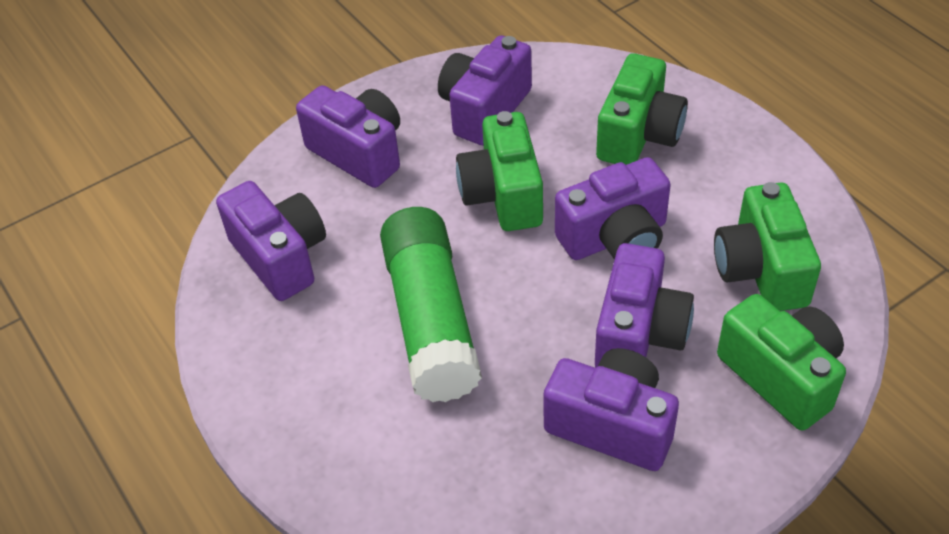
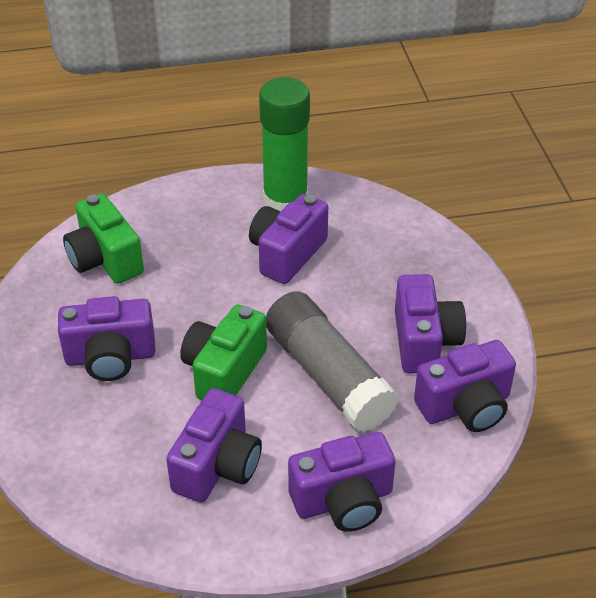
green camera: 4 -> 2
grey glue stick: 0 -> 1

